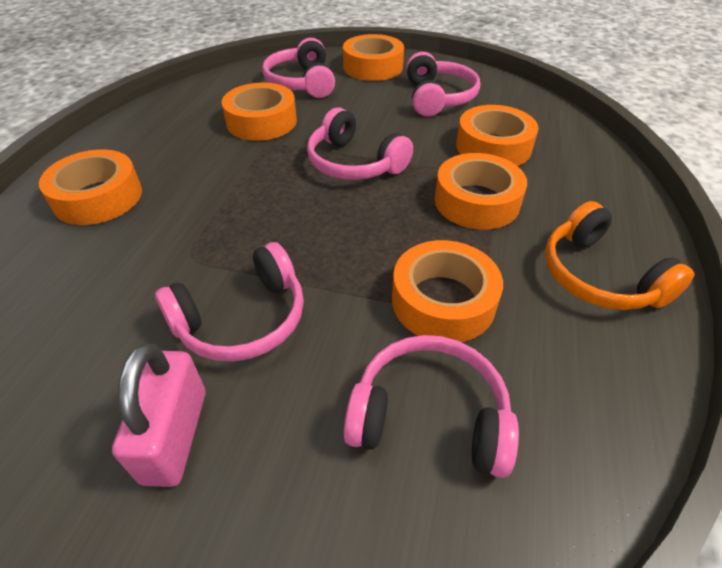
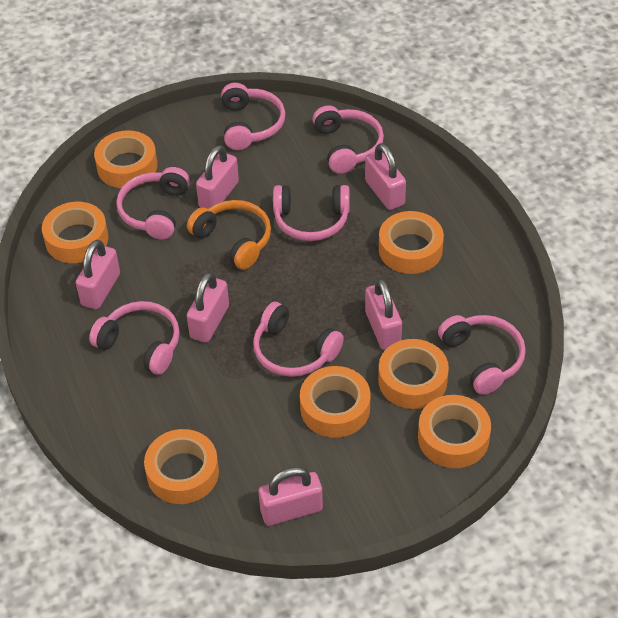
orange tape: 6 -> 7
pink headphones: 5 -> 7
pink padlock: 1 -> 6

